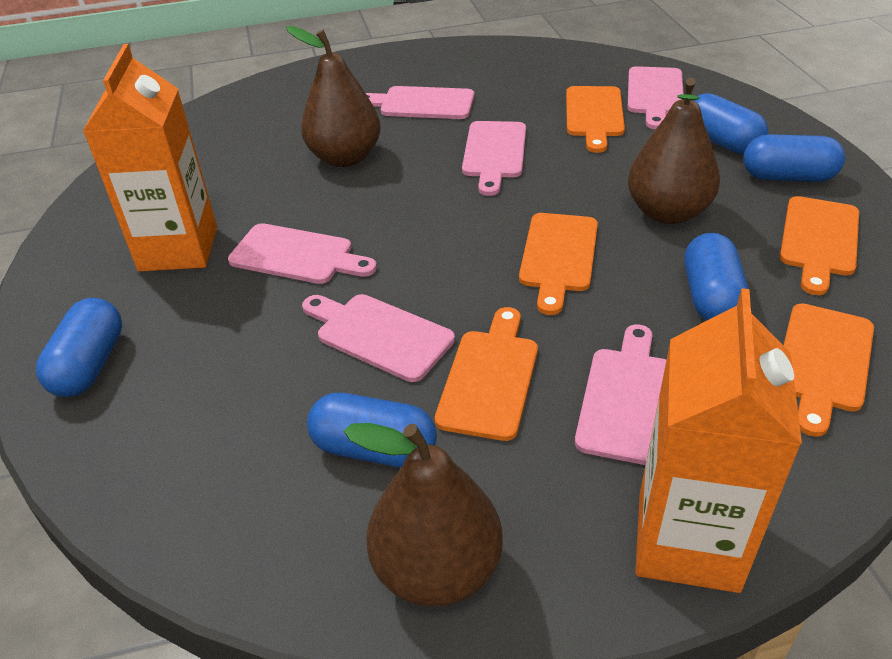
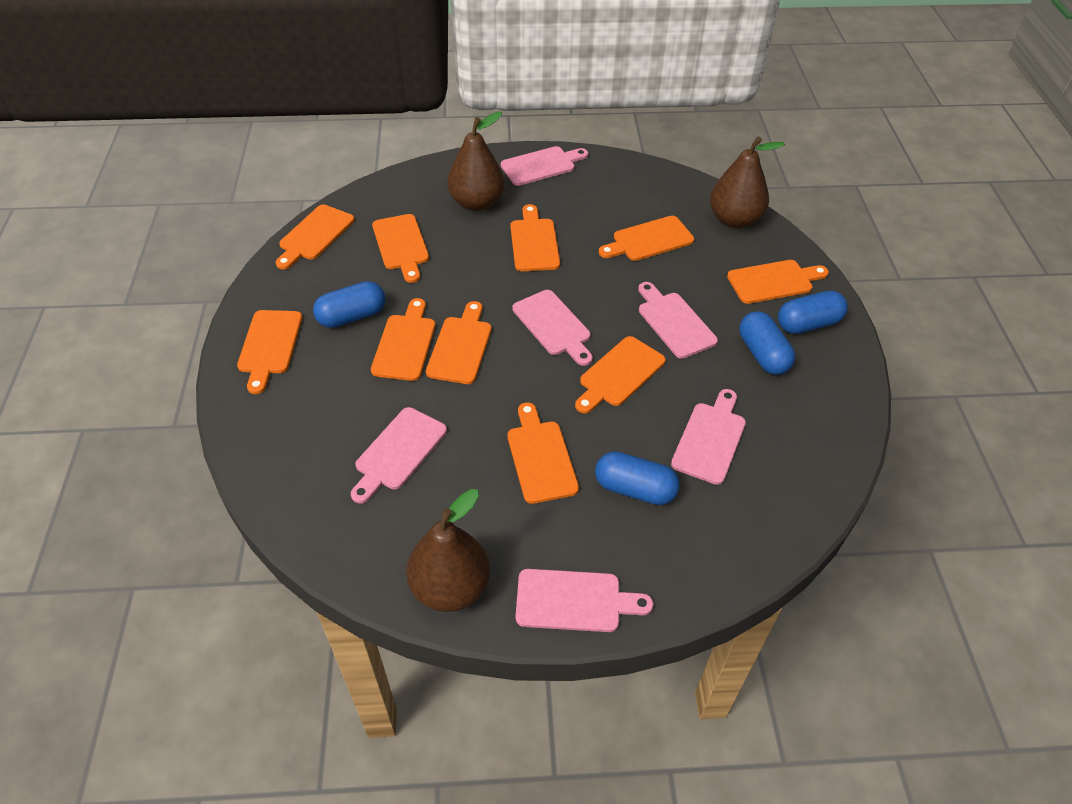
blue capsule: 5 -> 4
orange carton: 2 -> 0
orange cutting board: 5 -> 10

